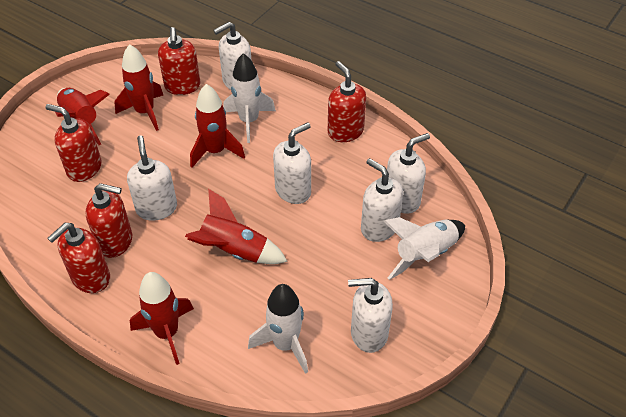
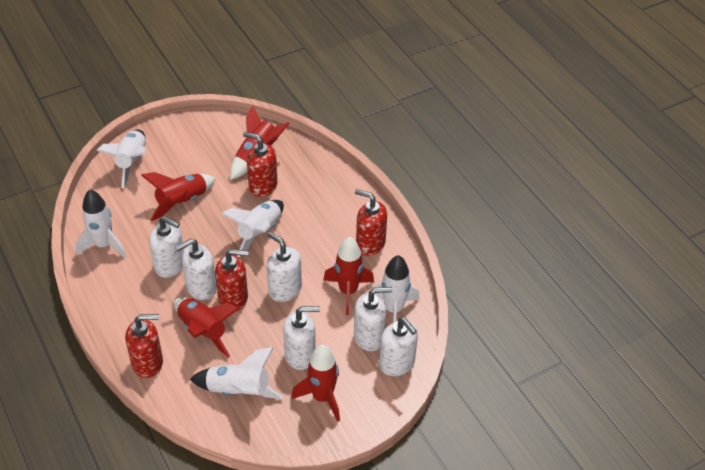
red soap dispenser: 5 -> 4
white rocket: 3 -> 5

